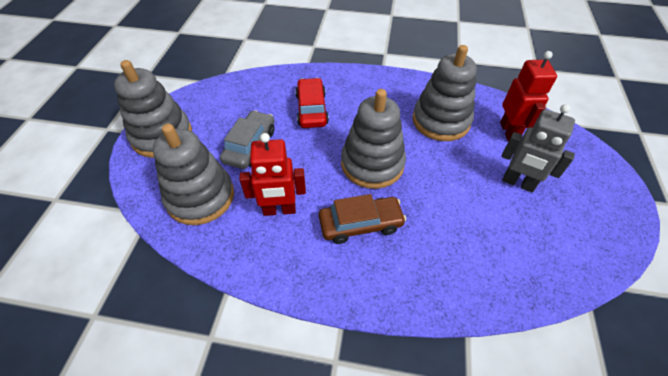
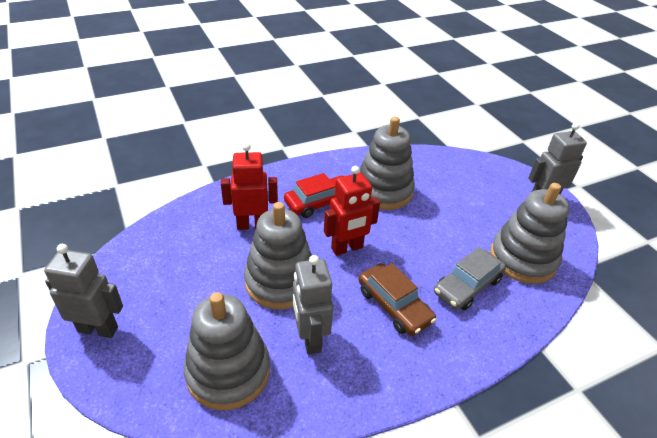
grey robot: 1 -> 3

